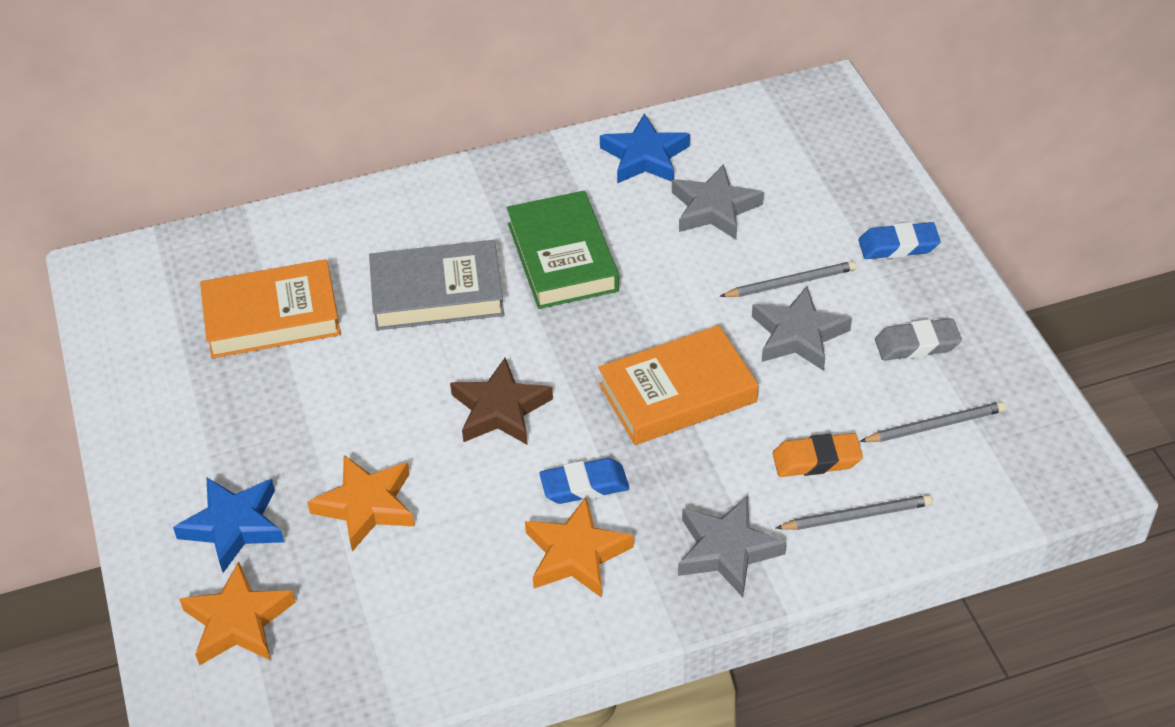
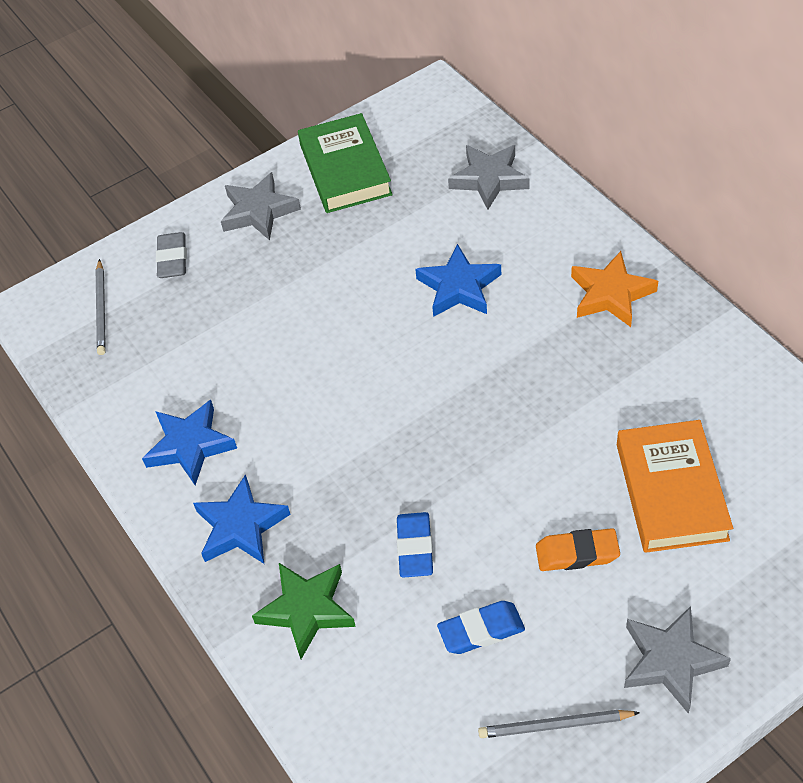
blue star: 2 -> 3
brown star: 1 -> 0
green star: 0 -> 1
grey book: 1 -> 0
grey pencil: 3 -> 2
orange book: 2 -> 1
orange star: 3 -> 1

